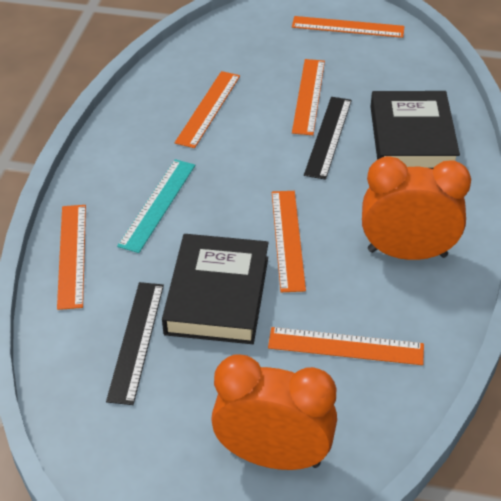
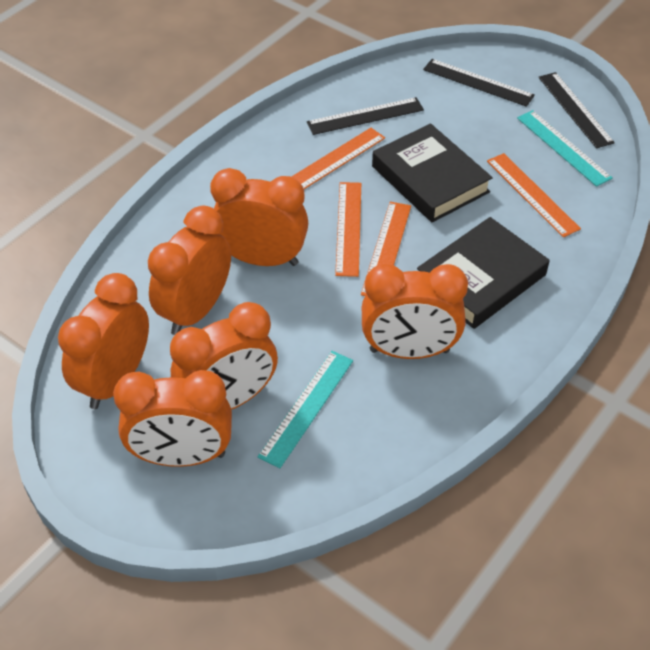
black ruler: 2 -> 3
orange clock: 2 -> 6
orange ruler: 6 -> 4
turquoise ruler: 1 -> 2

